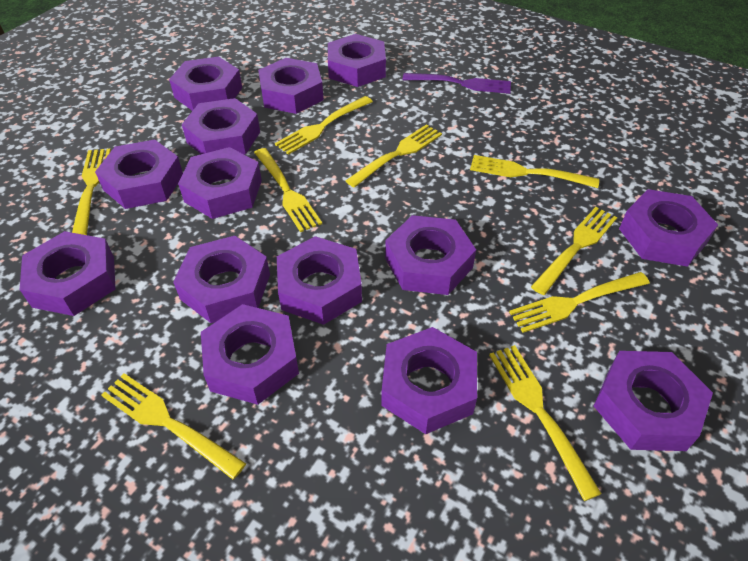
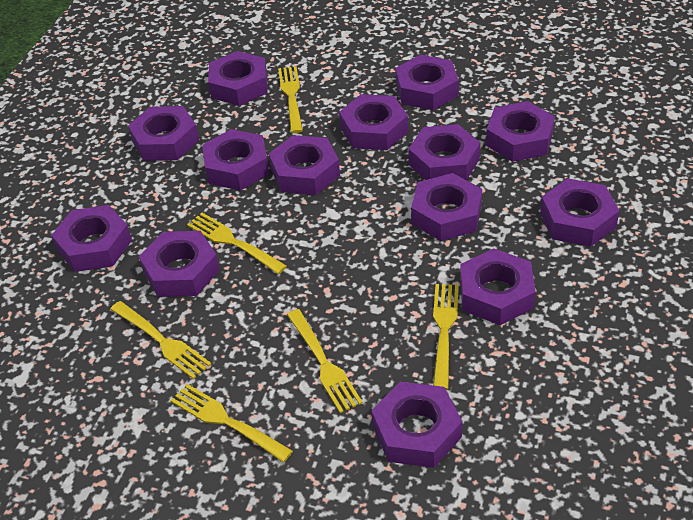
purple fork: 1 -> 0
yellow fork: 9 -> 6

